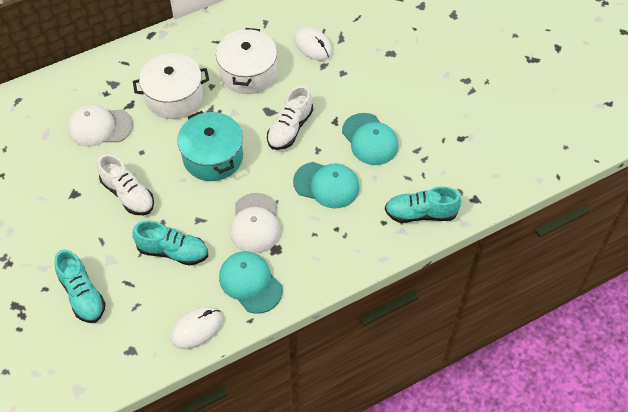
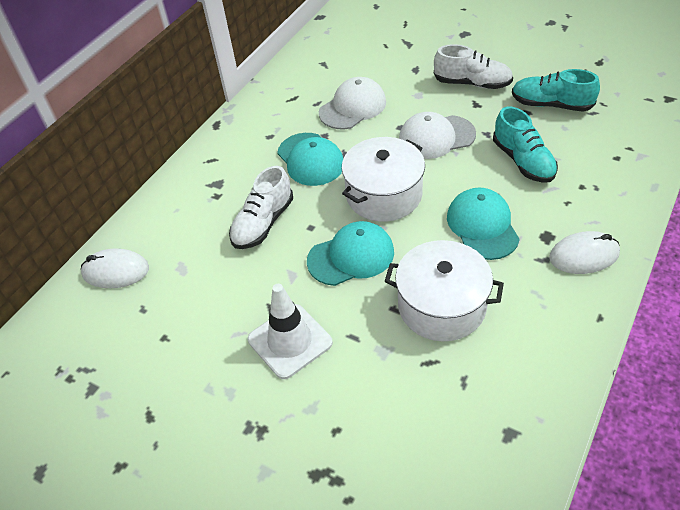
turquoise pot: 1 -> 0
turquoise shoe: 3 -> 2
white traffic cone: 0 -> 1

